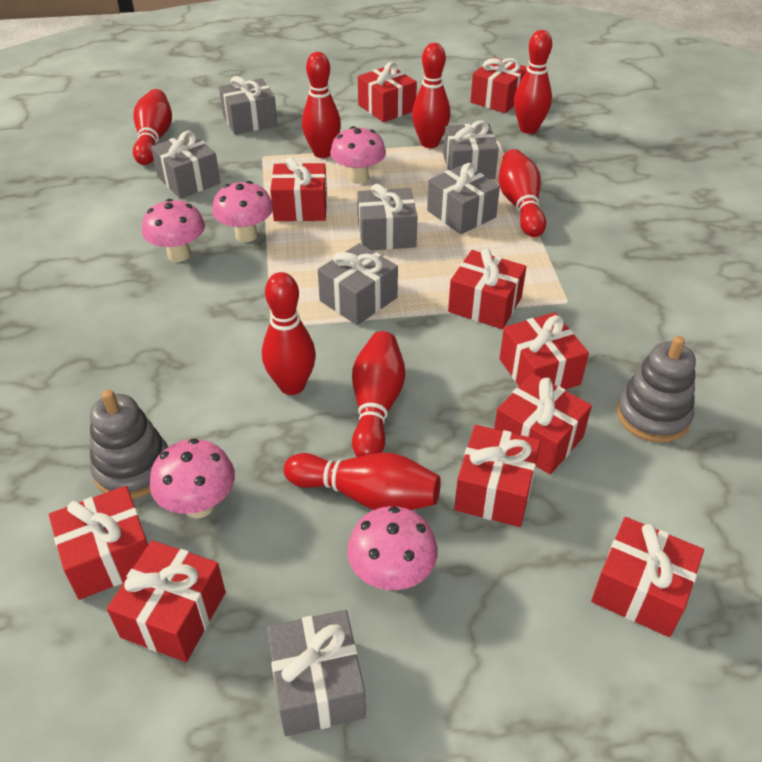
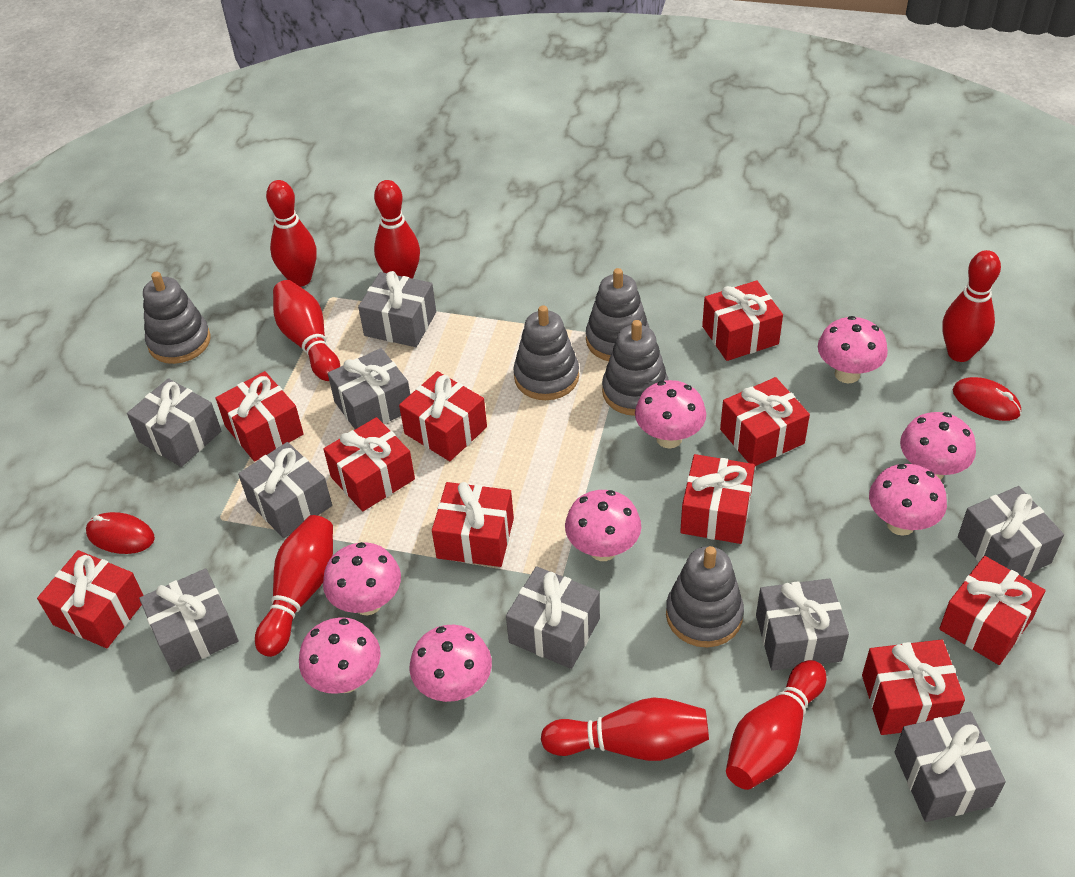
grey gift: 7 -> 9
grey stacking toy: 2 -> 5
pink mushroom: 5 -> 8
red bowling pin: 8 -> 7
red mouse: 0 -> 2

